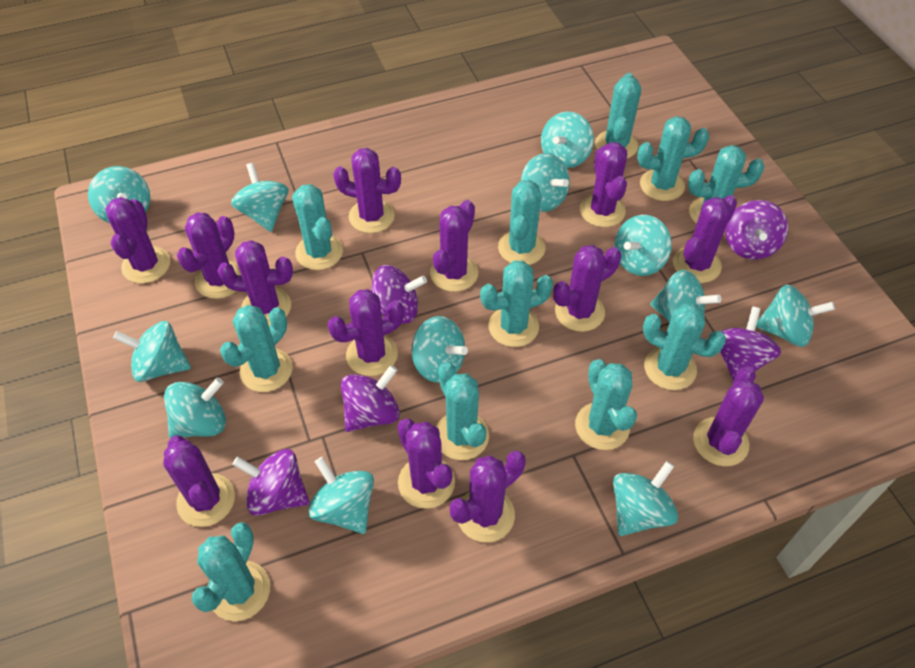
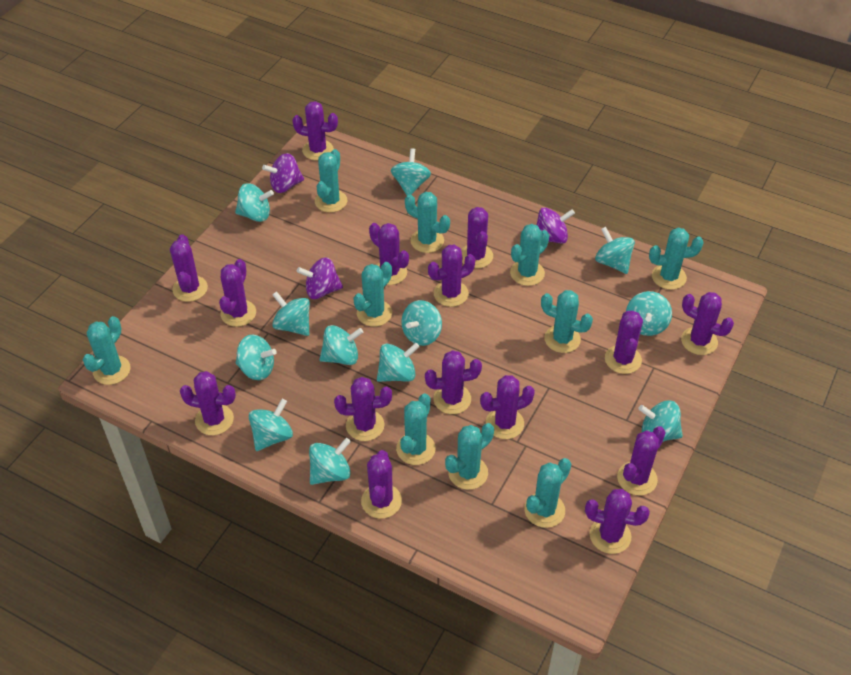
purple cactus: 13 -> 15
purple spinning top: 5 -> 3
turquoise cactus: 11 -> 10

